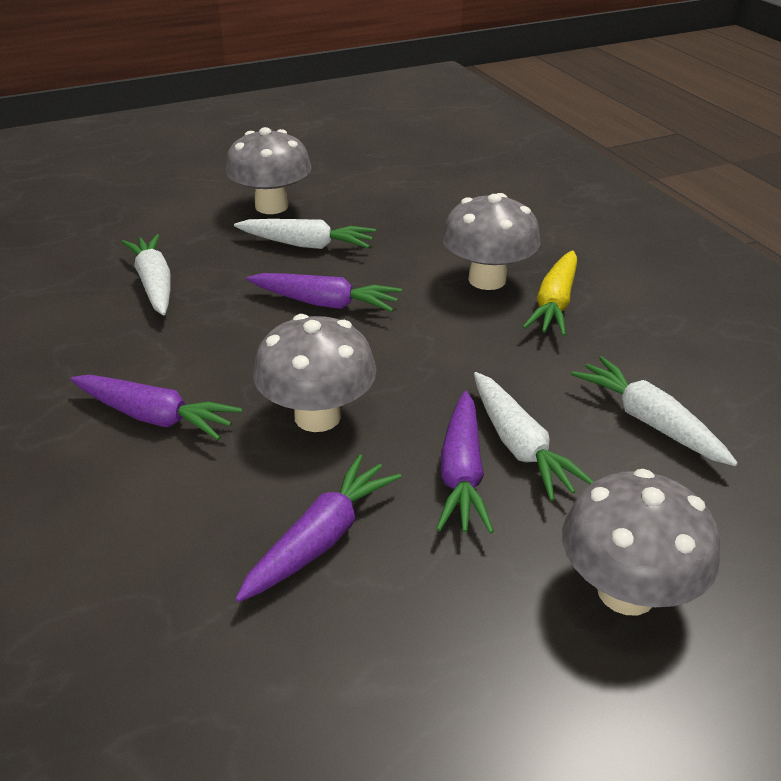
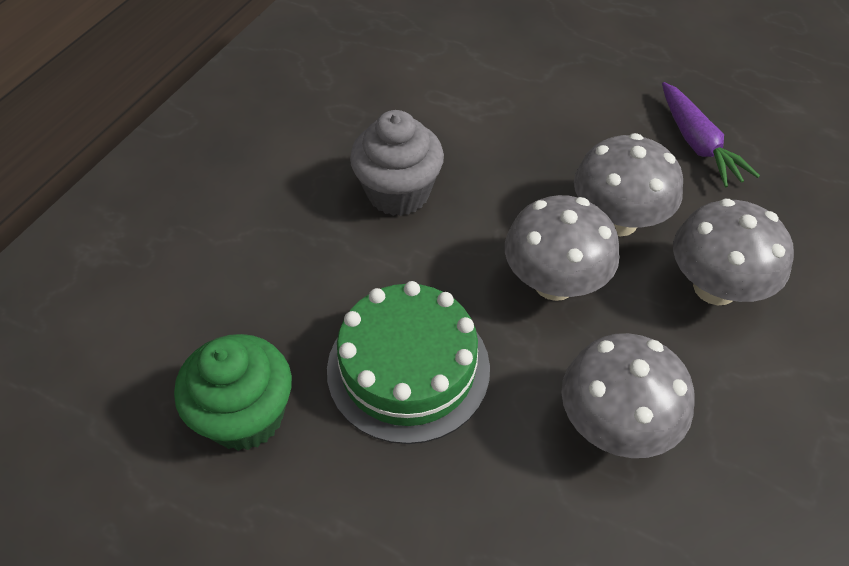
green cake: 0 -> 1
green cupcake: 0 -> 1
grey cupcake: 0 -> 1
purple carrot: 4 -> 1
white carrot: 4 -> 0
yellow carrot: 1 -> 0

